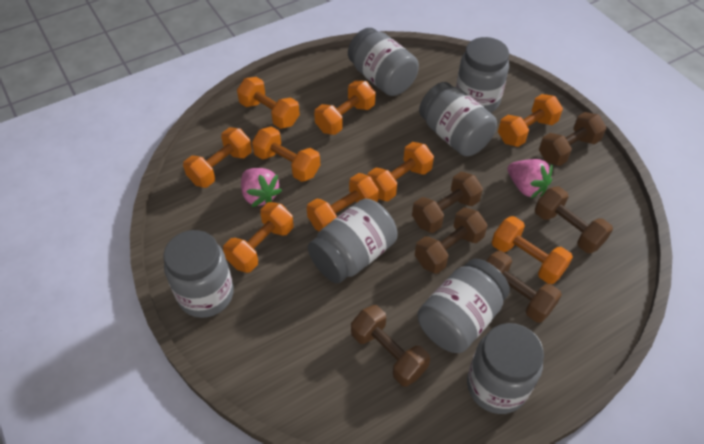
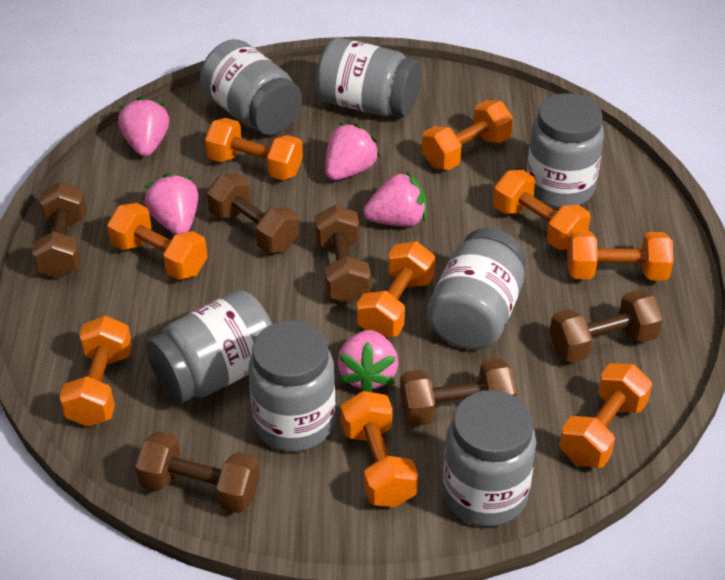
pink strawberry: 2 -> 5

